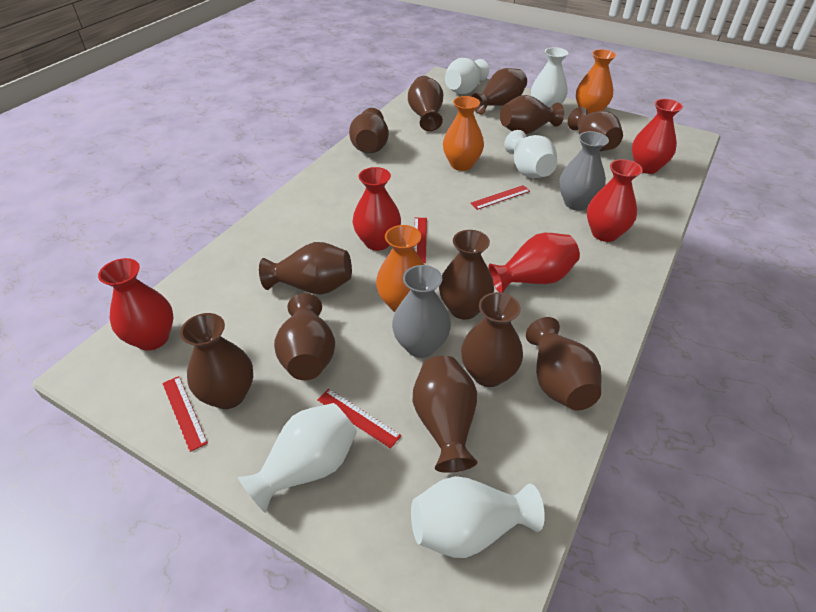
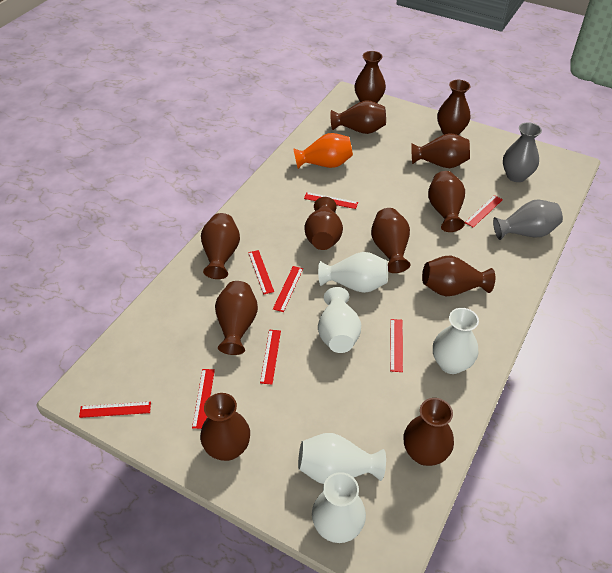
orange vase: 3 -> 1
red ruler: 4 -> 8
red vase: 5 -> 0

